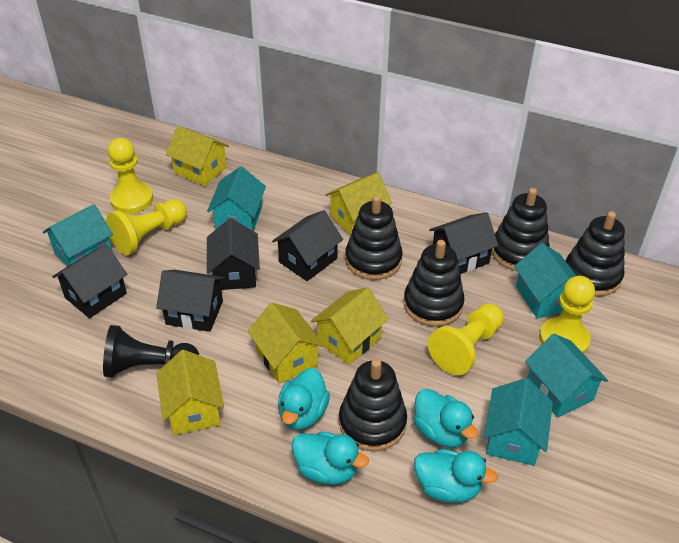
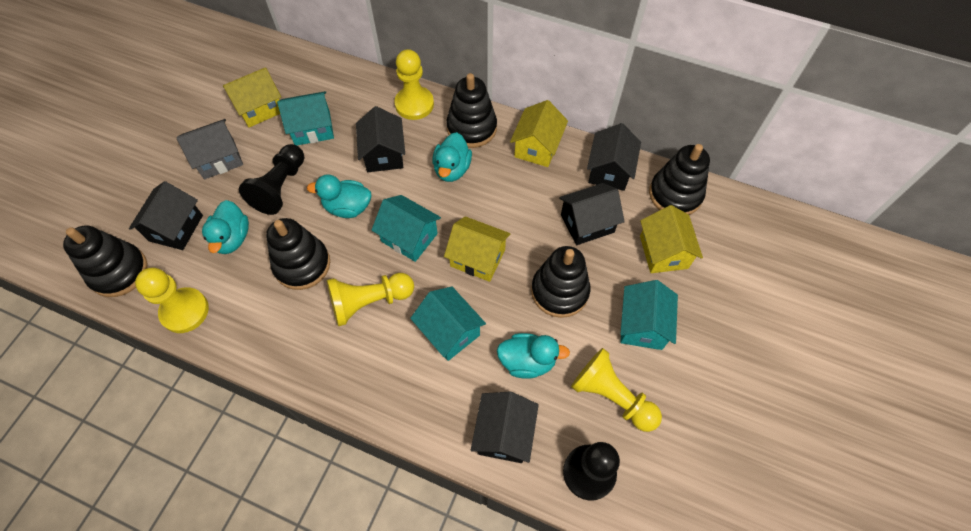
black pawn: 1 -> 2
grey house: 0 -> 1
turquoise house: 5 -> 4
yellow house: 5 -> 4

